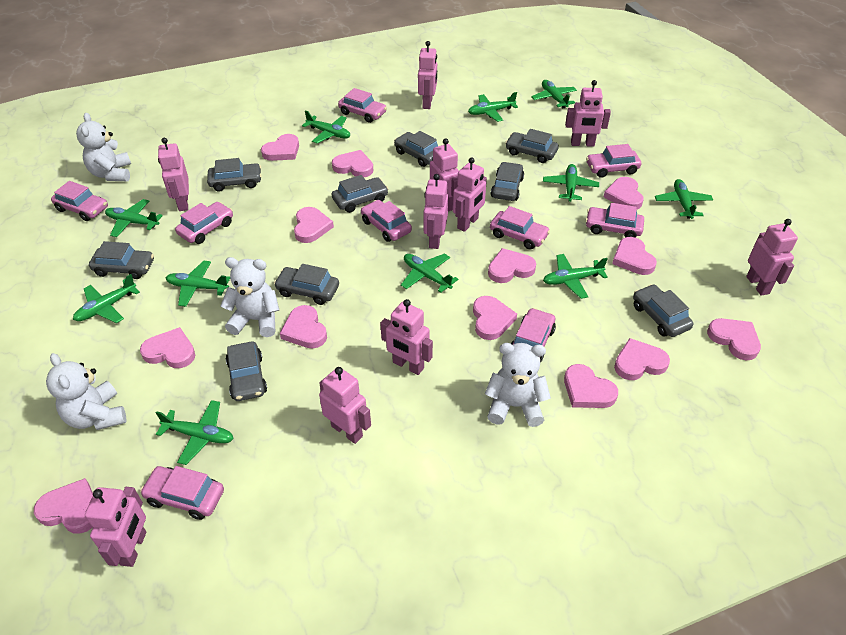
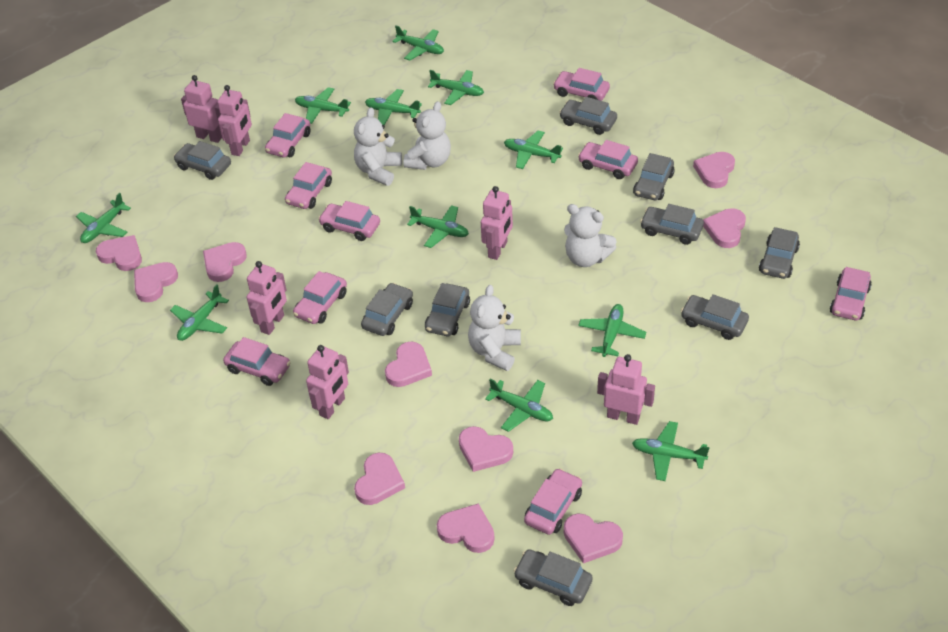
pink heart: 13 -> 10
pink robot: 10 -> 6

